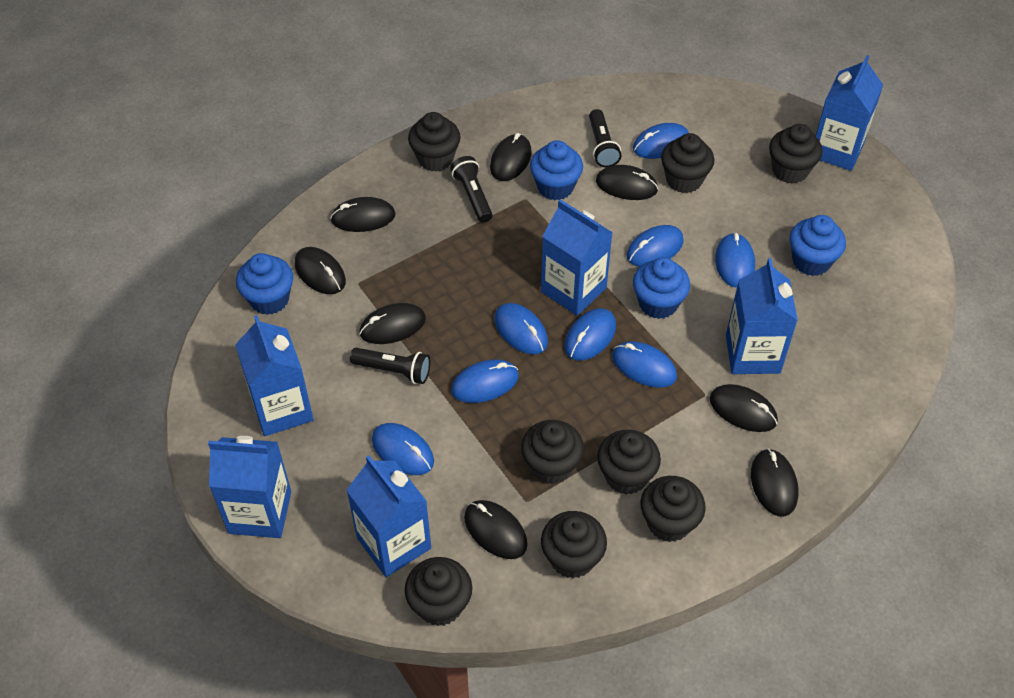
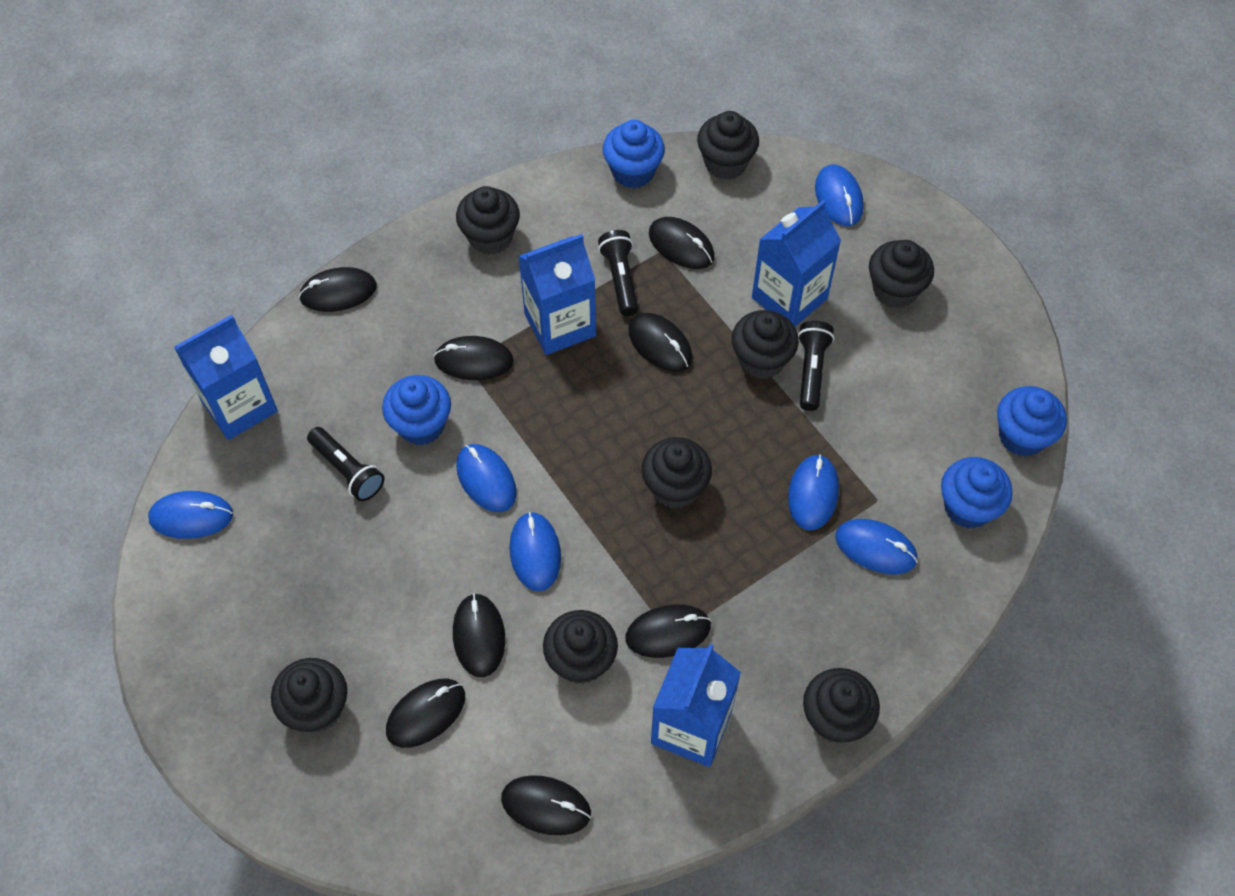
blue carton: 6 -> 4
blue mouse: 8 -> 6

